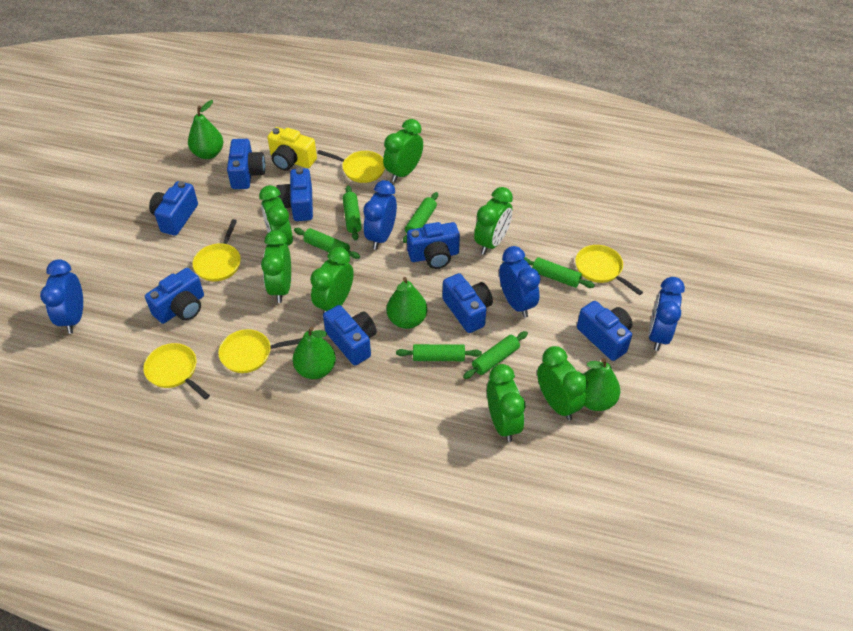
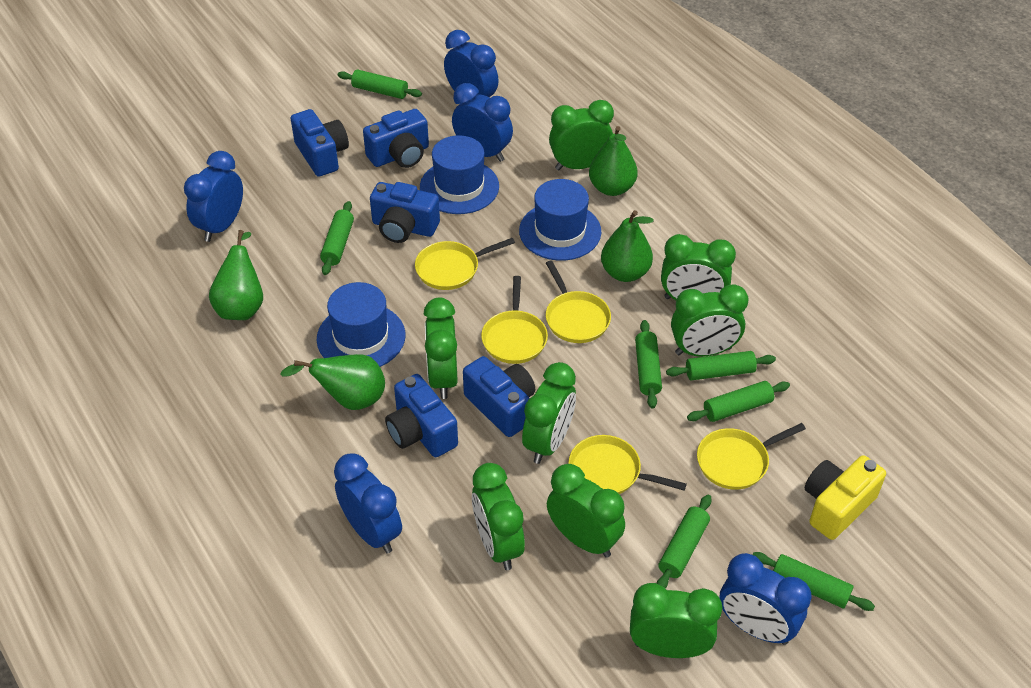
blue camera: 8 -> 5
blue clock: 4 -> 5
blue hat: 0 -> 3
green clock: 7 -> 8
green rolling pin: 6 -> 7

